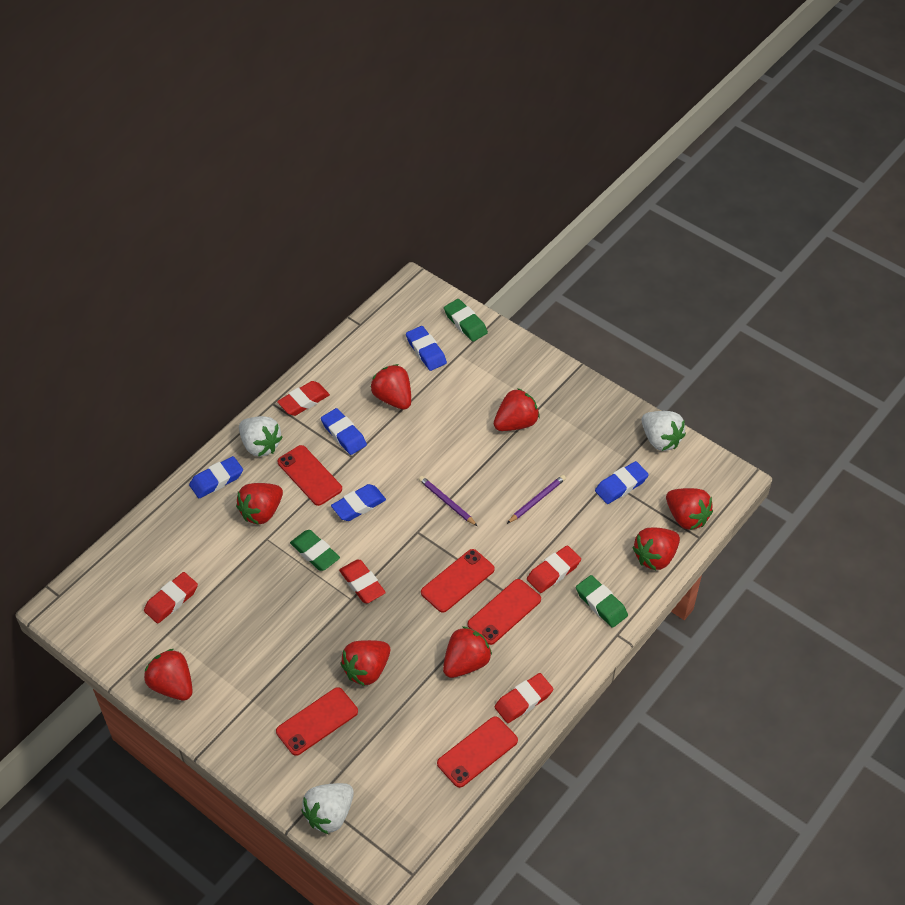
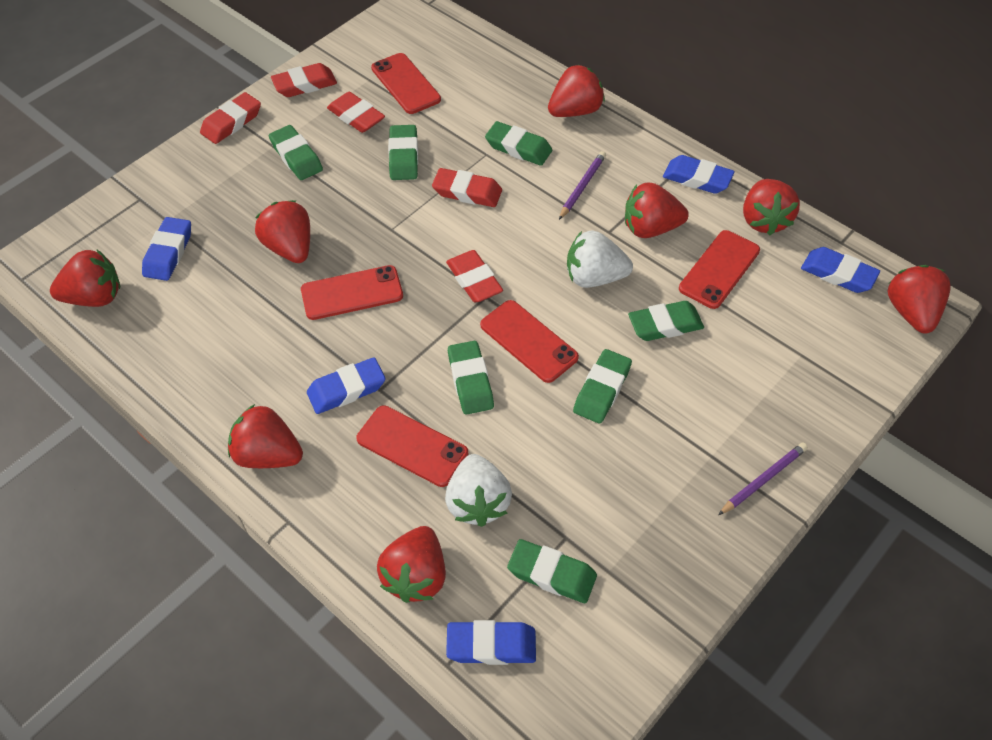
green eraser: 3 -> 7
white strawberry: 3 -> 2

